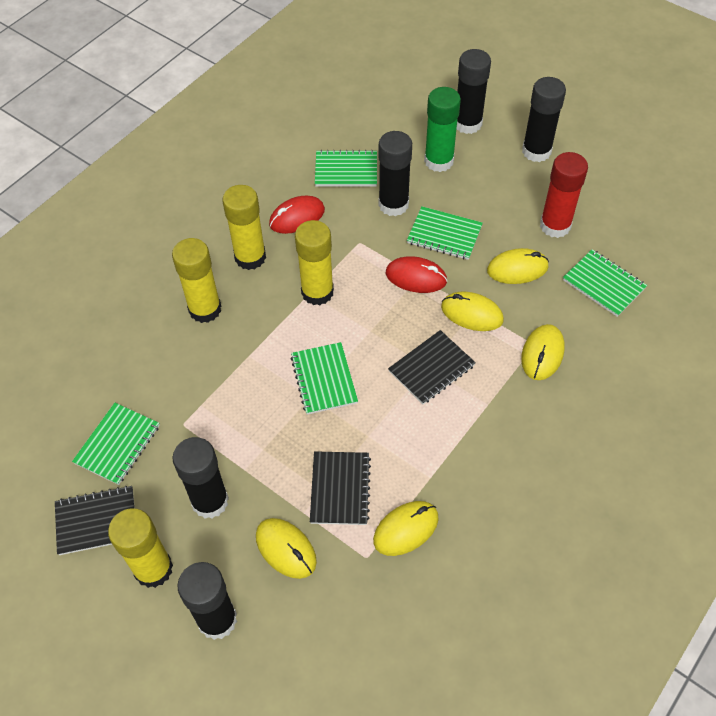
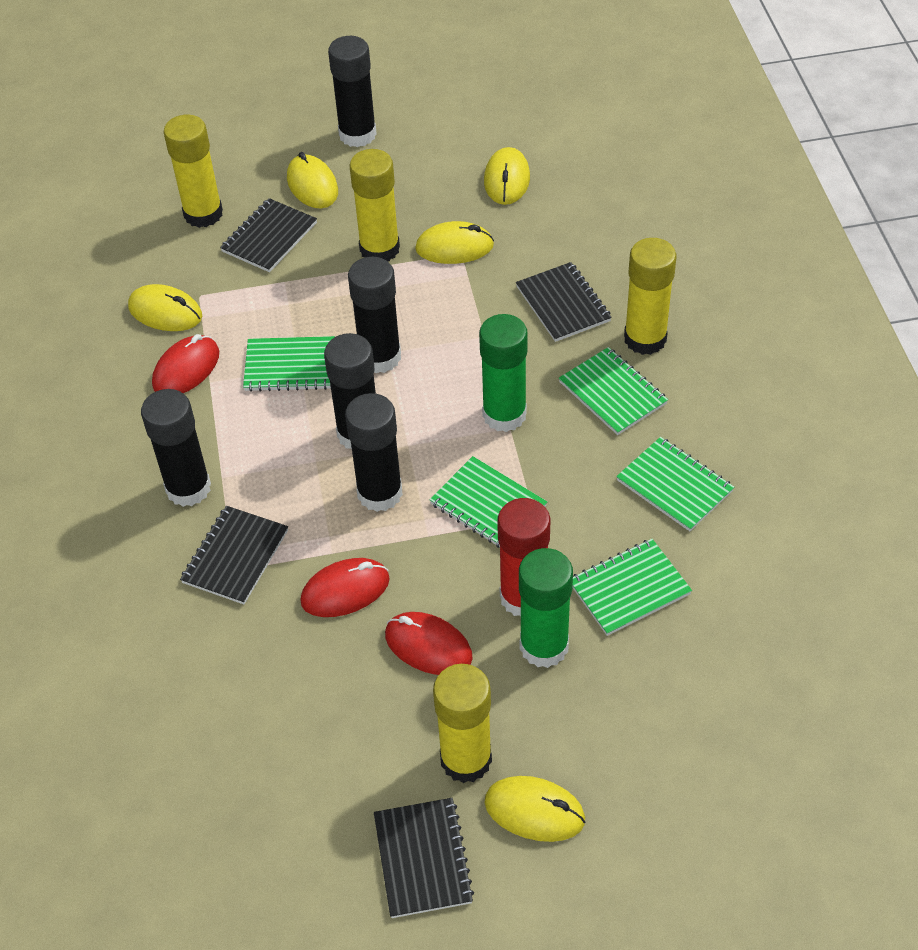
black notebook: 3 -> 4
green glue stick: 1 -> 2
red mouse: 2 -> 3

